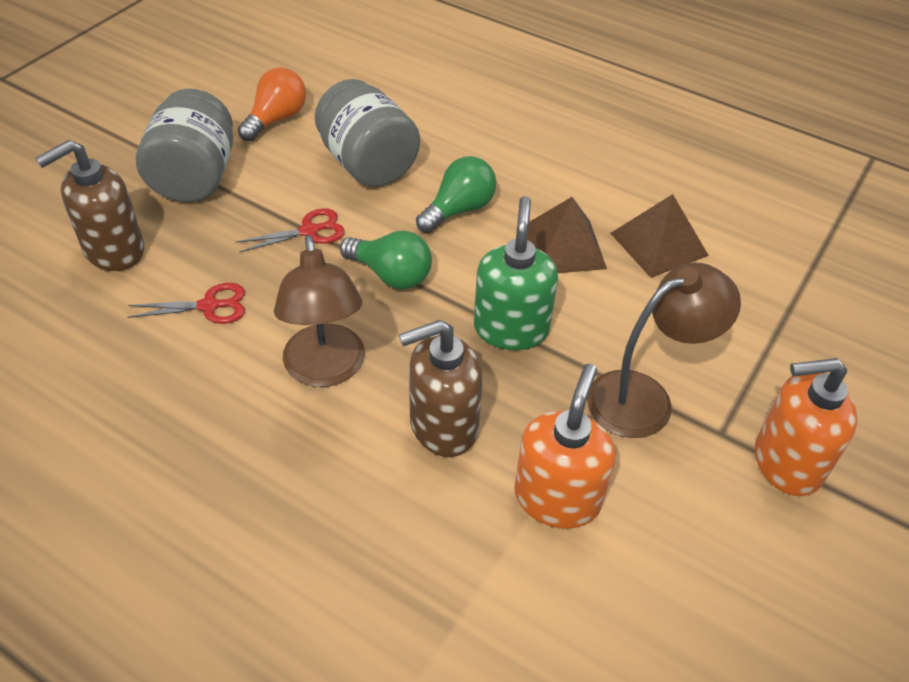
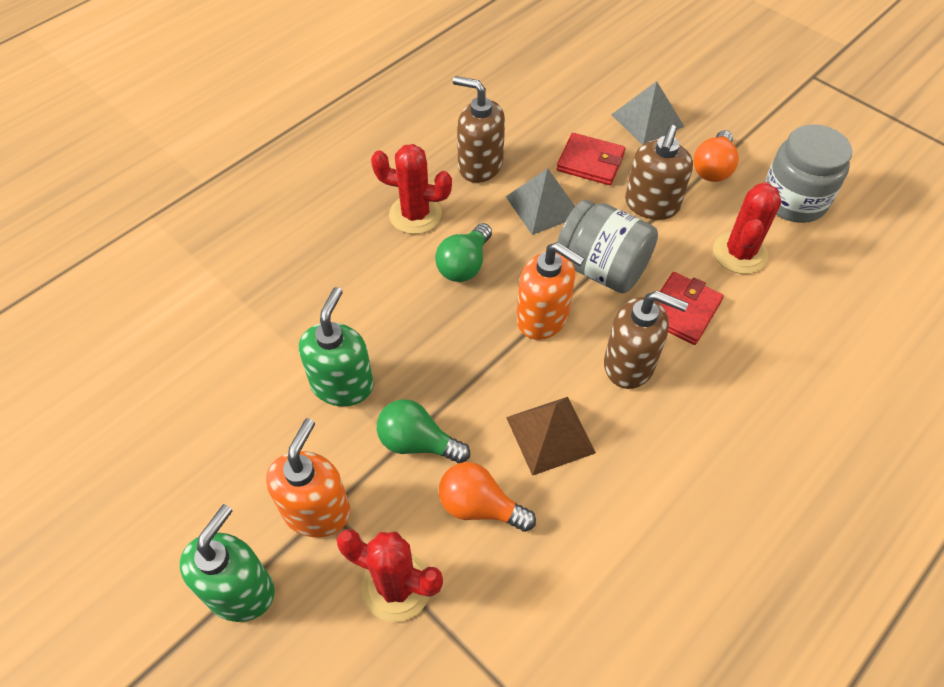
brown lamp: 2 -> 0
brown pyramid: 2 -> 1
brown soap dispenser: 2 -> 3
green soap dispenser: 1 -> 2
grey pyramid: 0 -> 2
orange light bulb: 1 -> 2
red cactus: 0 -> 3
red scissors: 2 -> 0
red wallet: 0 -> 2

